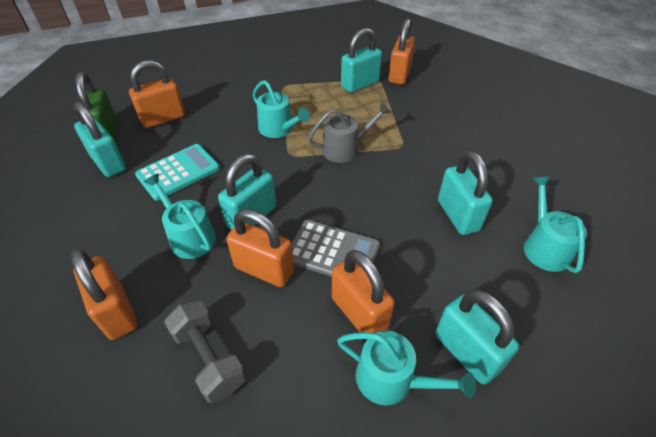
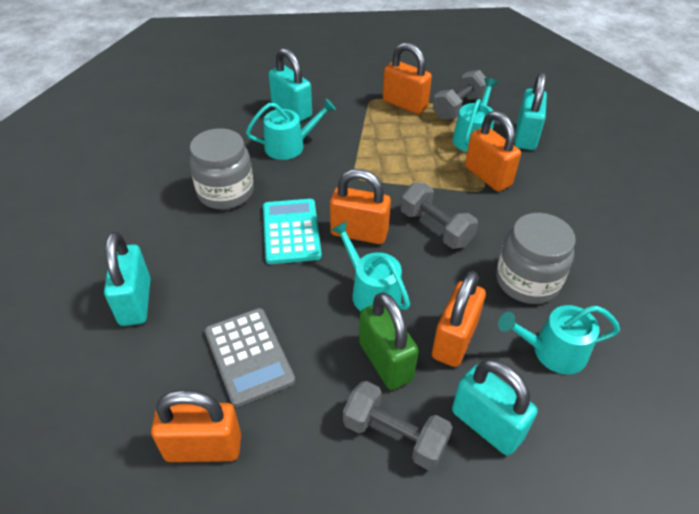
grey dumbbell: 1 -> 3
grey jar: 0 -> 2
grey watering can: 1 -> 0
turquoise padlock: 5 -> 4

